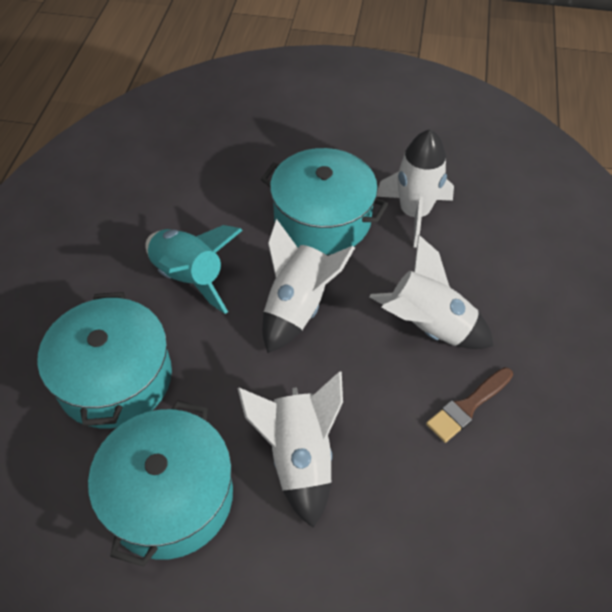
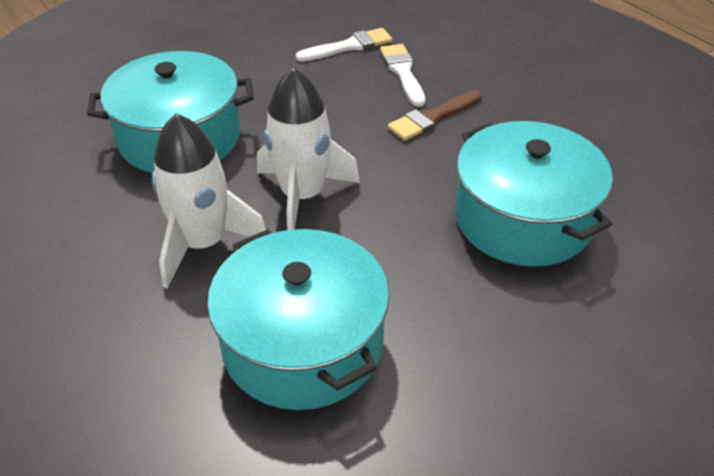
turquoise rocket: 1 -> 0
white brush: 0 -> 2
white rocket: 4 -> 2

